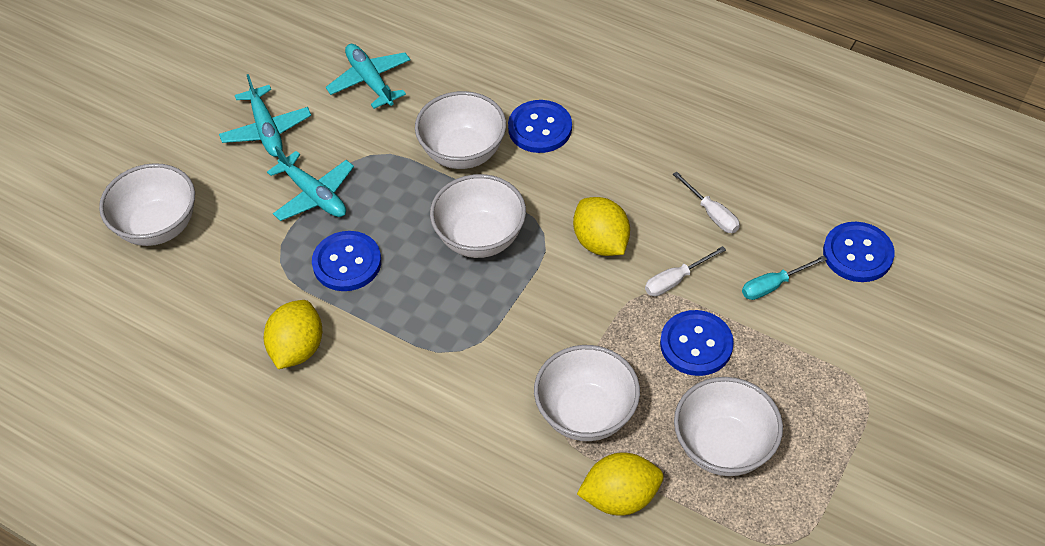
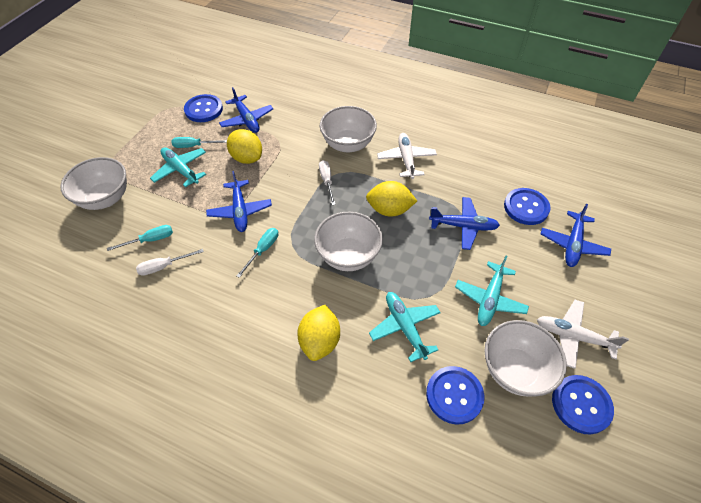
blue plane: 0 -> 4
turquoise screwdriver: 1 -> 3
white bowl: 5 -> 4
white plane: 0 -> 2

